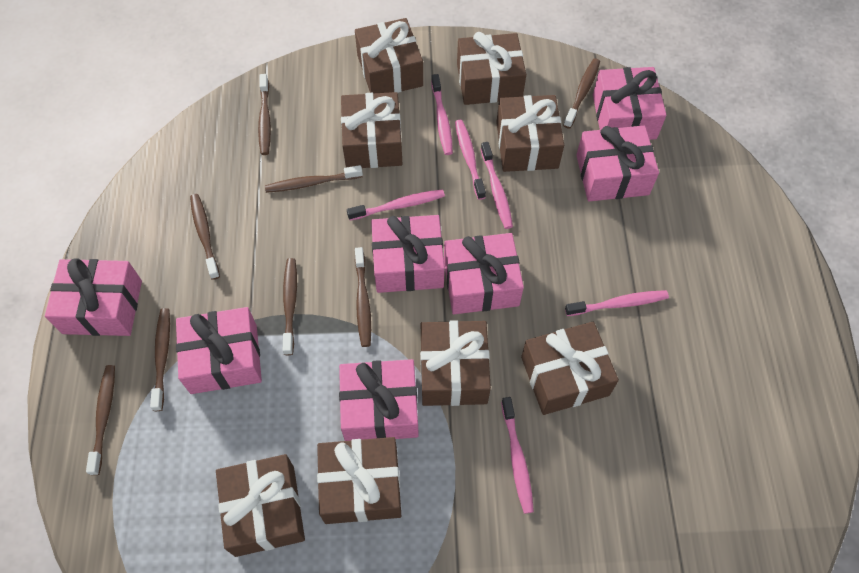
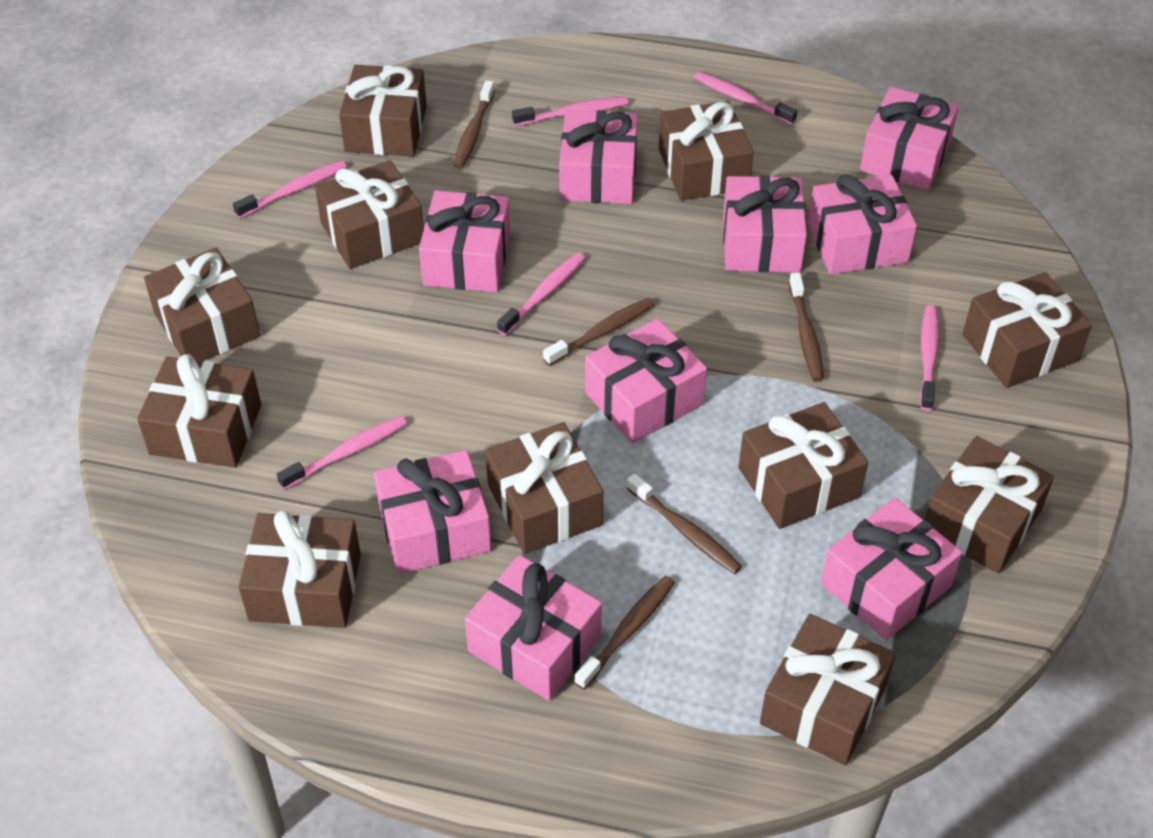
brown gift: 8 -> 11
brown toothbrush: 8 -> 5
pink gift: 7 -> 9

